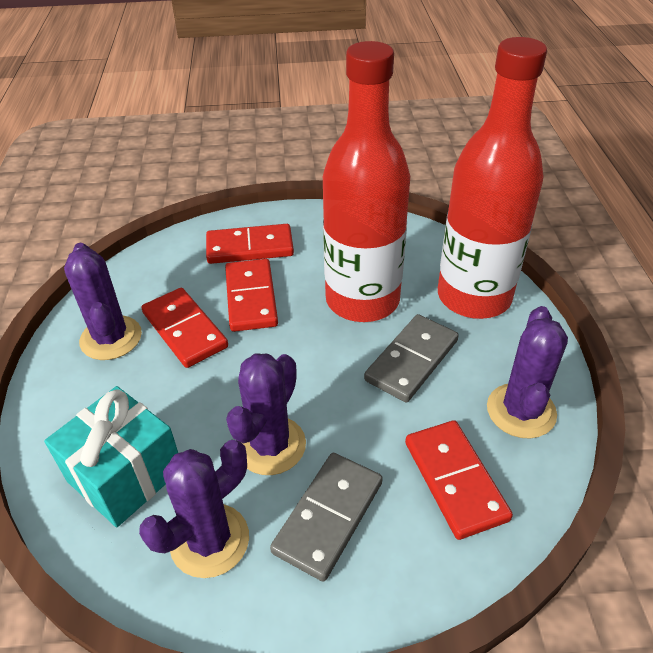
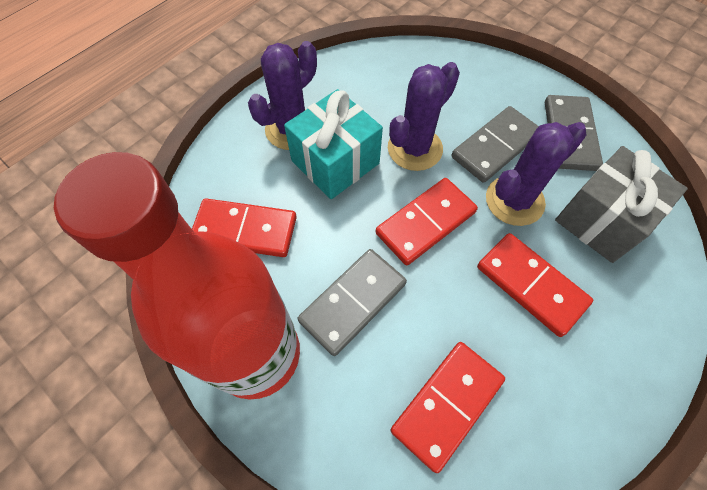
grey domino: 2 -> 3
grey gift: 0 -> 1
purple cactus: 4 -> 3
red bottle: 2 -> 1

